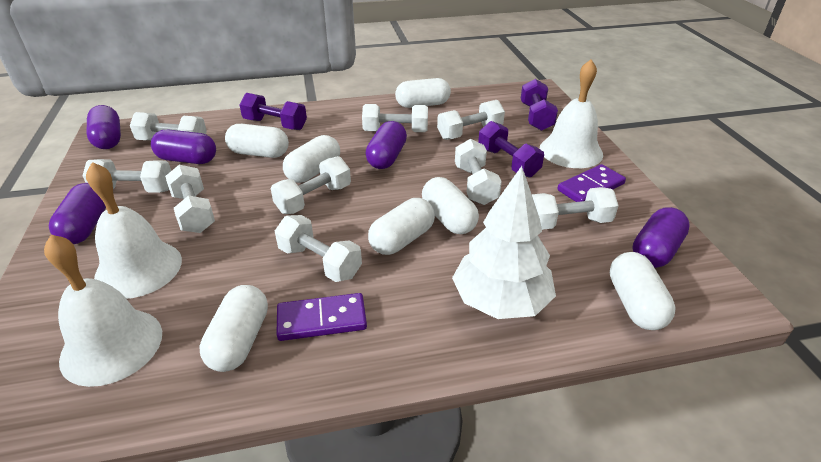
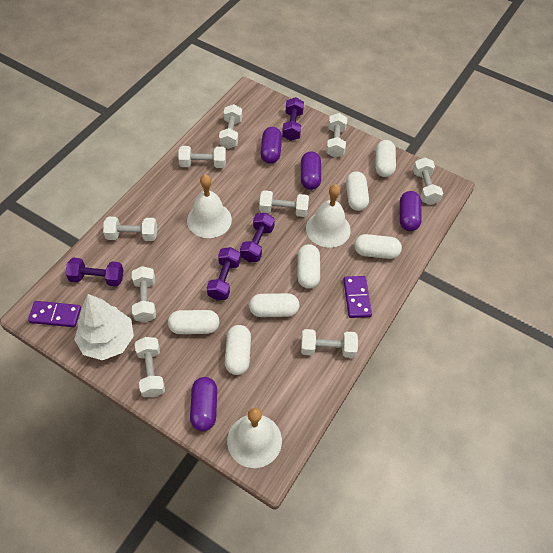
purple capsule: 5 -> 4
purple dumbbell: 3 -> 4

